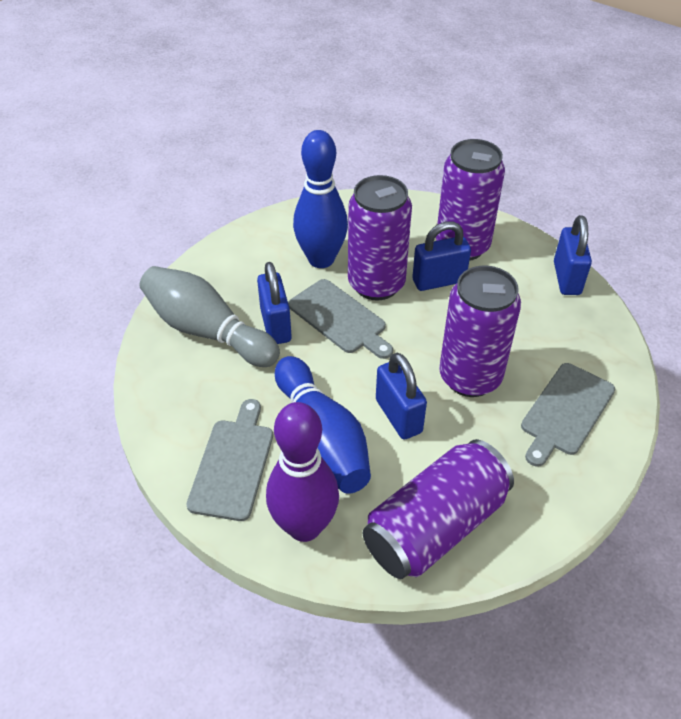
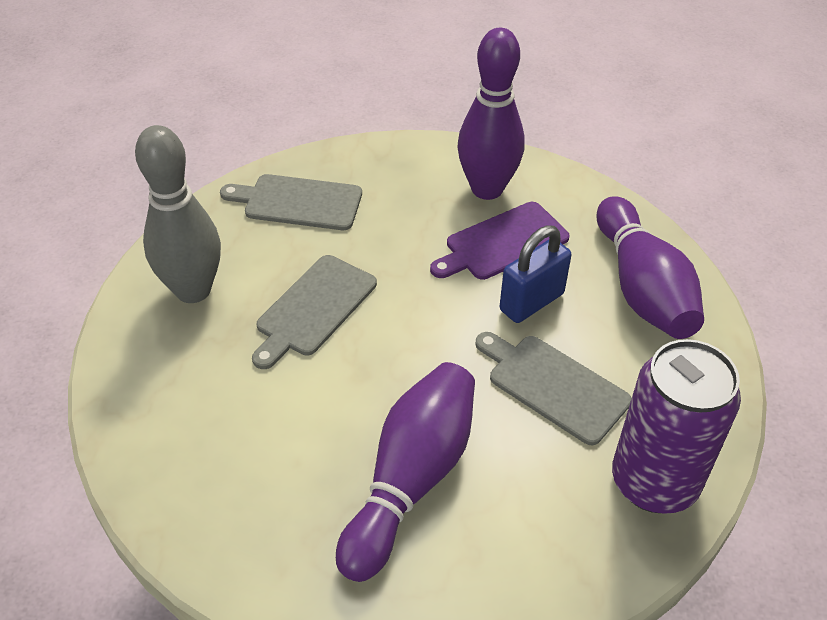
blue bowling pin: 2 -> 0
blue padlock: 4 -> 1
purple bowling pin: 1 -> 3
purple can: 4 -> 1
purple cutting board: 0 -> 1

